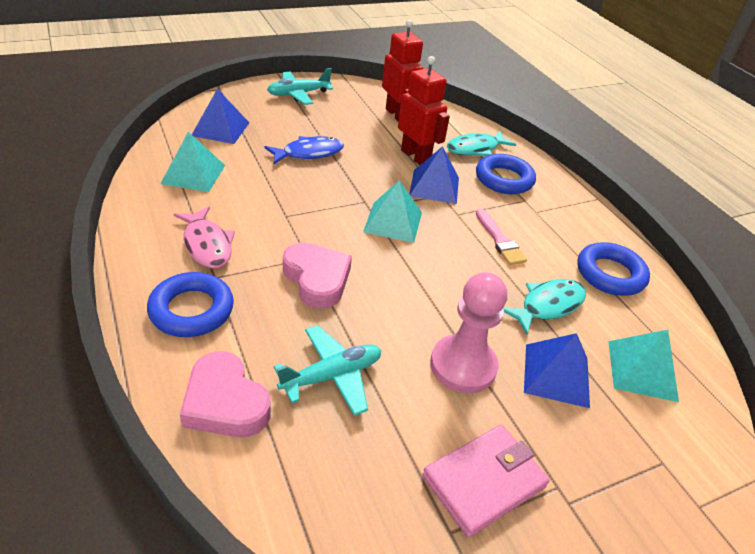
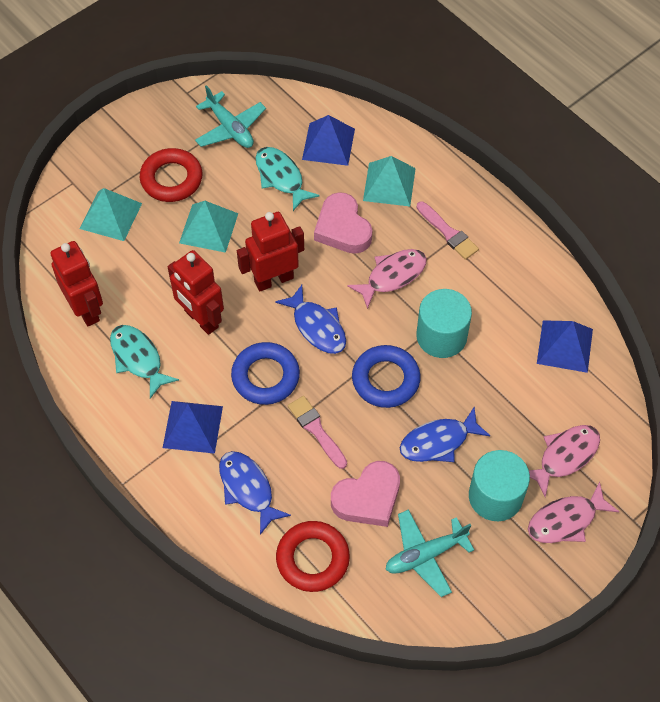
blue fish: 1 -> 3
blue ring: 3 -> 2
pink brush: 1 -> 2
pink fish: 1 -> 3
pink pawn: 1 -> 0
pink wallet: 1 -> 0
red ring: 0 -> 2
red robot: 2 -> 3
turquoise cylinder: 0 -> 2

